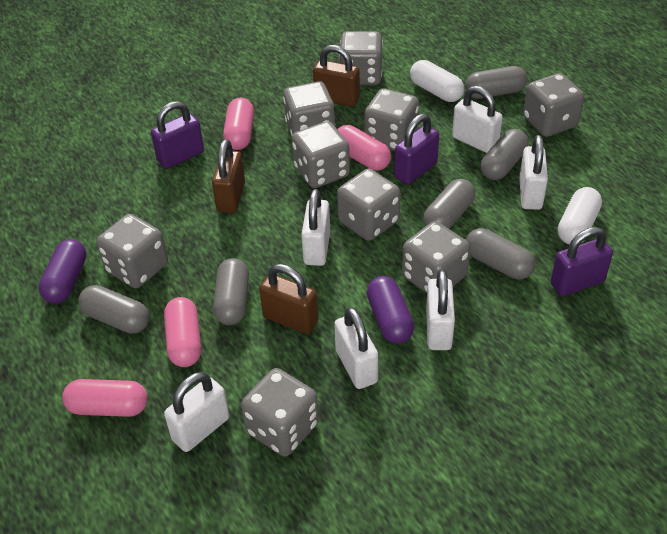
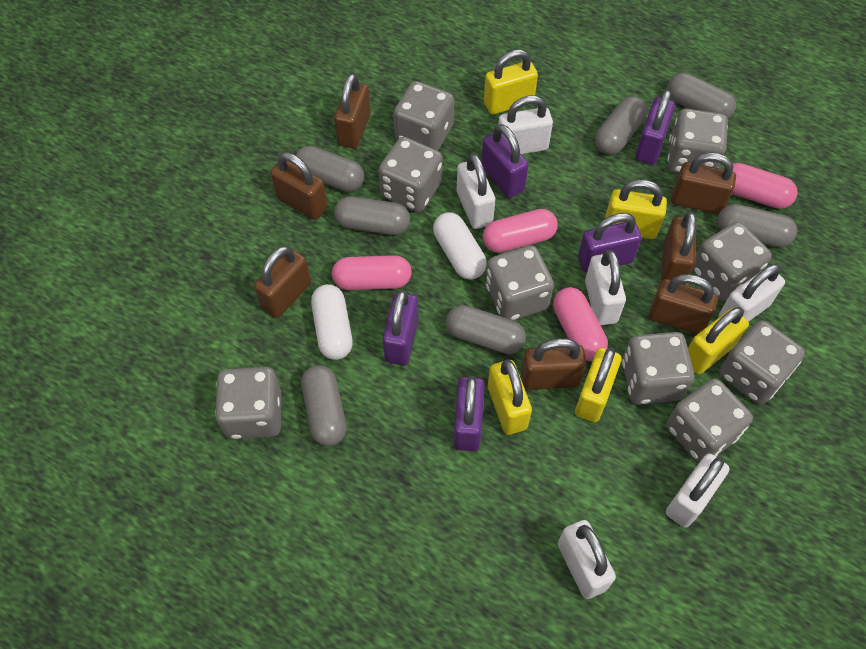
brown padlock: 3 -> 7
grey capsule: 6 -> 7
purple capsule: 2 -> 0
purple padlock: 3 -> 5
yellow padlock: 0 -> 5

